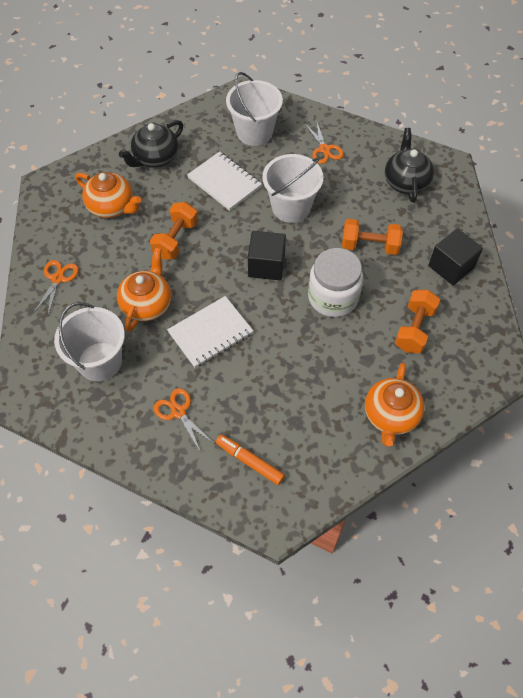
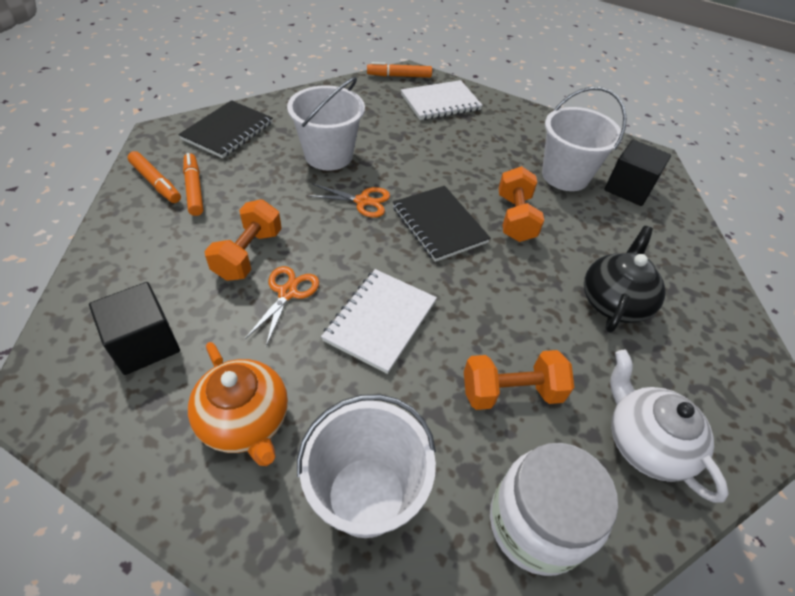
black notebook: 0 -> 2
black teapot: 2 -> 1
orange marker: 1 -> 3
orange scissors: 3 -> 2
orange teapot: 3 -> 1
white teapot: 0 -> 1

